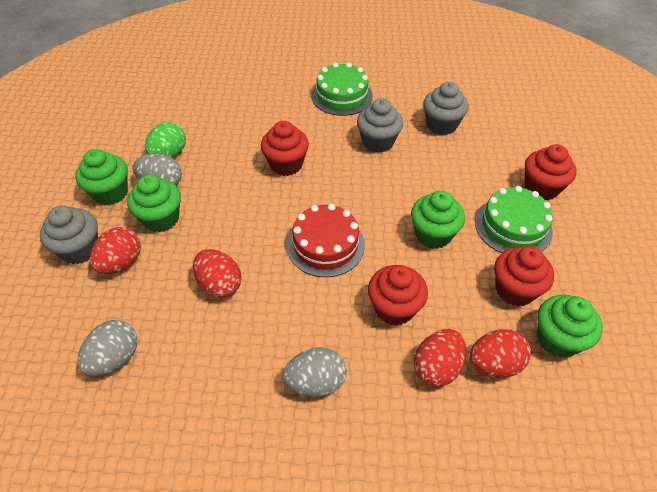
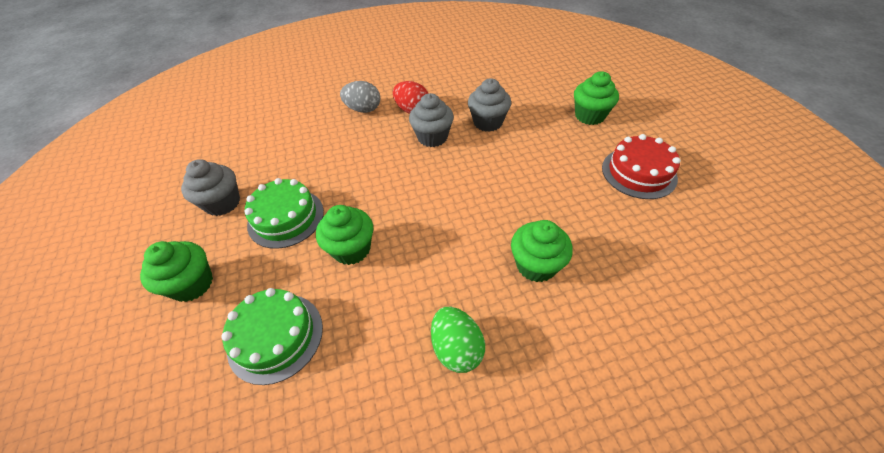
grey egg: 3 -> 1
red cupcake: 4 -> 0
red egg: 4 -> 1

